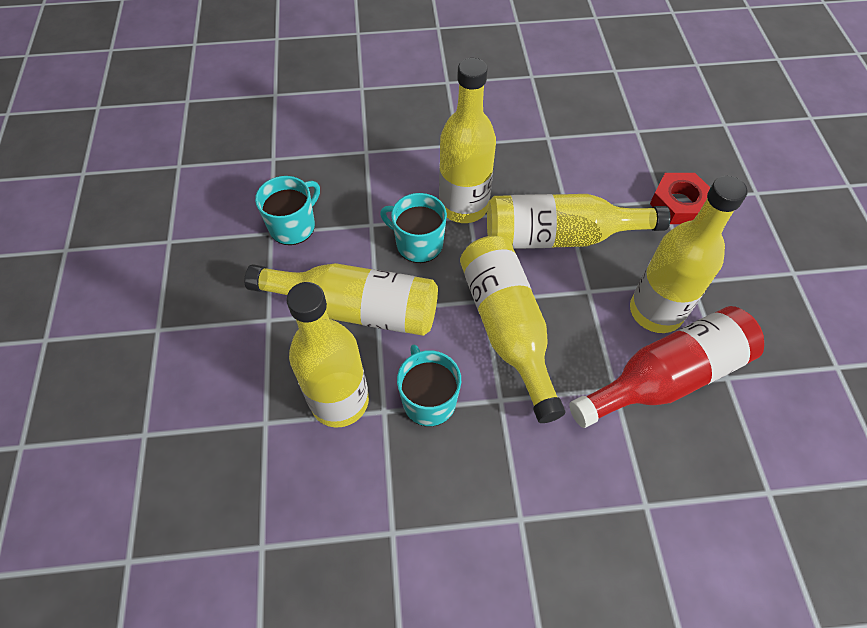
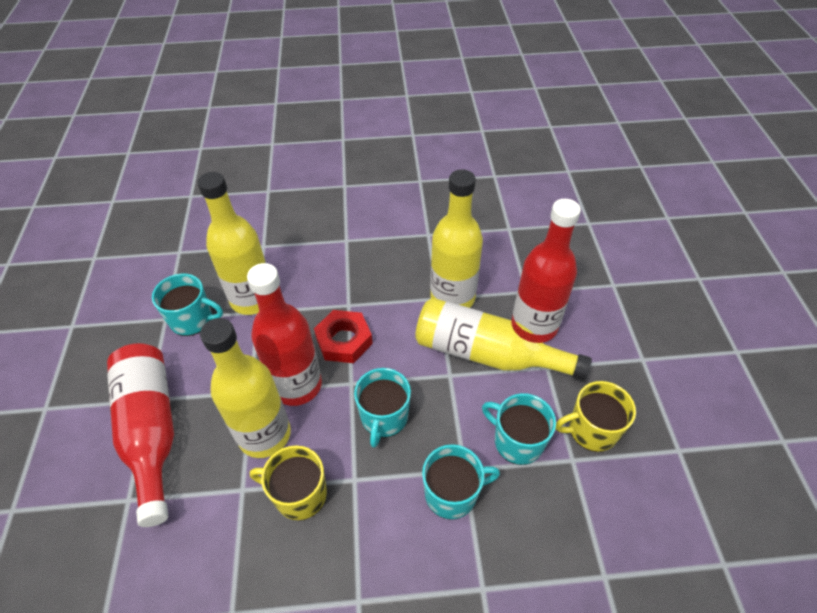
red bottle: 1 -> 3
turquoise mug: 3 -> 4
yellow bottle: 6 -> 4
yellow mug: 0 -> 2

